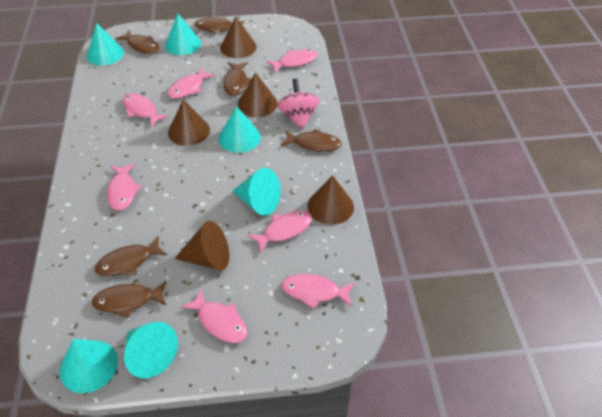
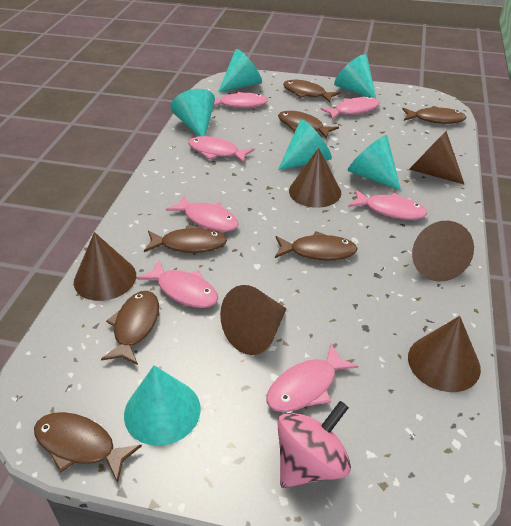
brown cone: 5 -> 6
brown fish: 6 -> 7

